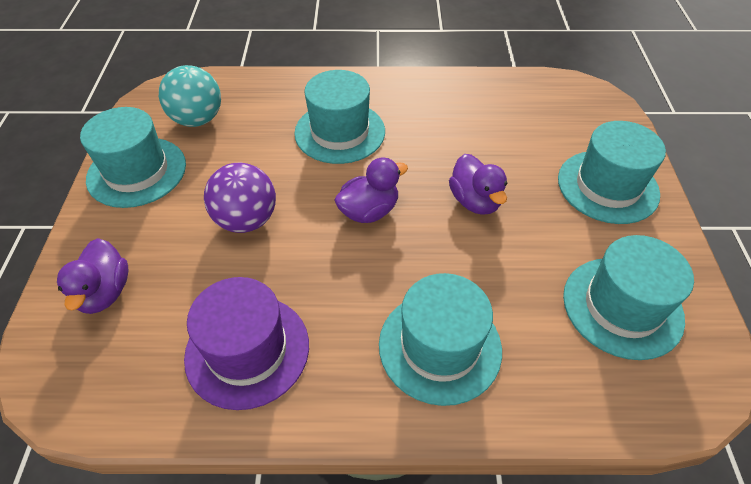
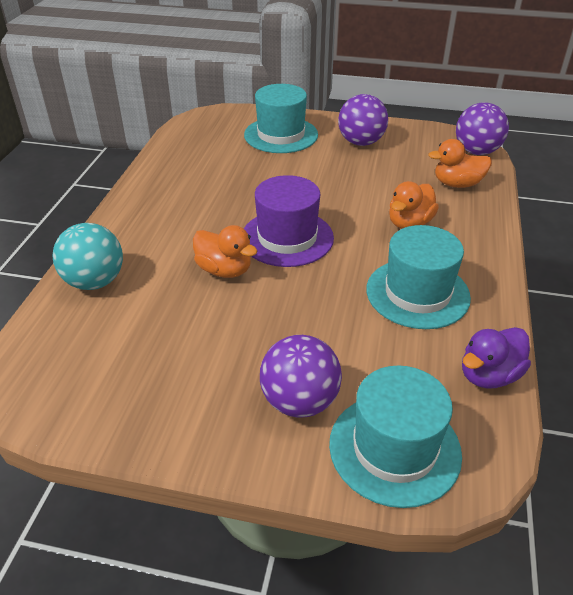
orange duck: 0 -> 3
purple ball: 1 -> 3
purple duck: 3 -> 1
turquoise hat: 5 -> 3

